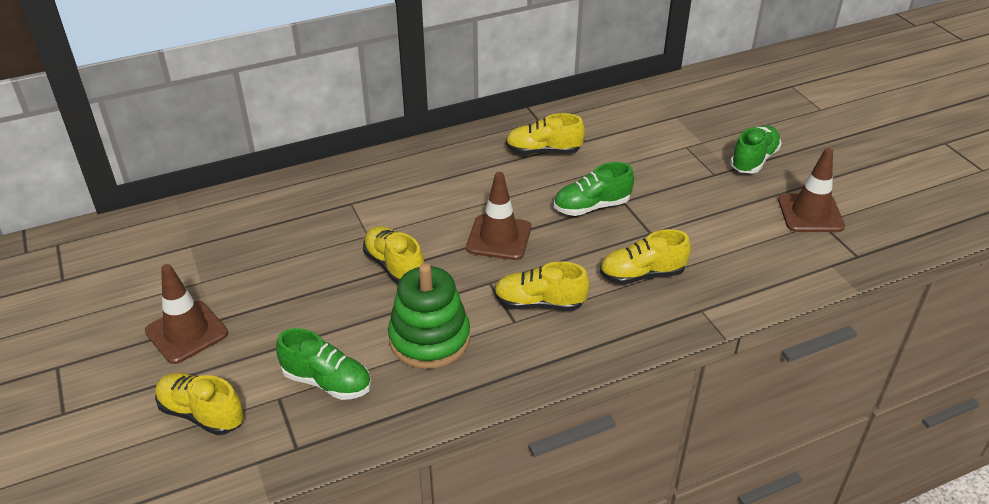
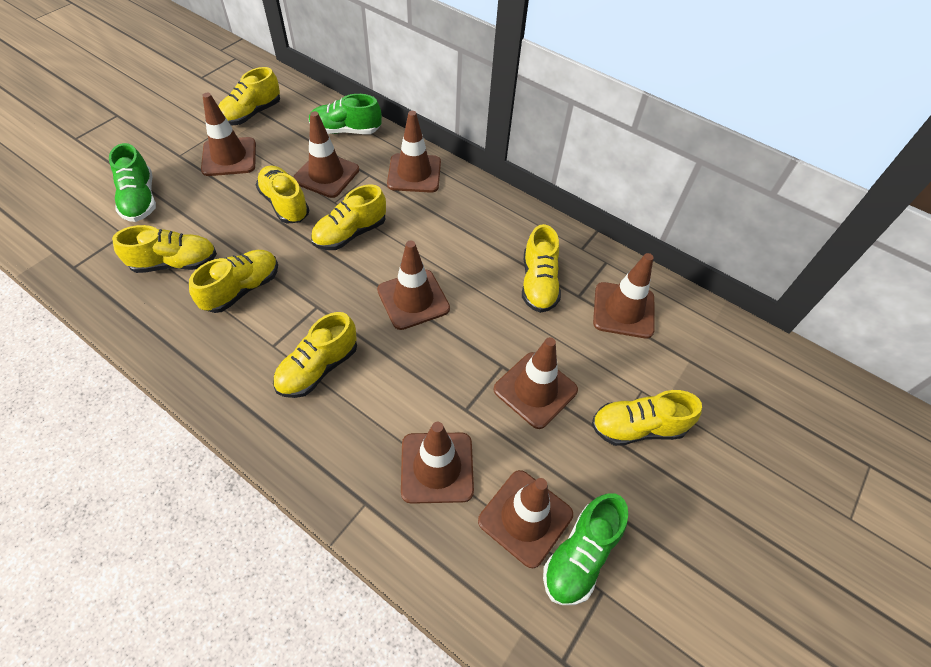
brown traffic cone: 3 -> 8
green stacking toy: 1 -> 0
yellow shoe: 5 -> 8

